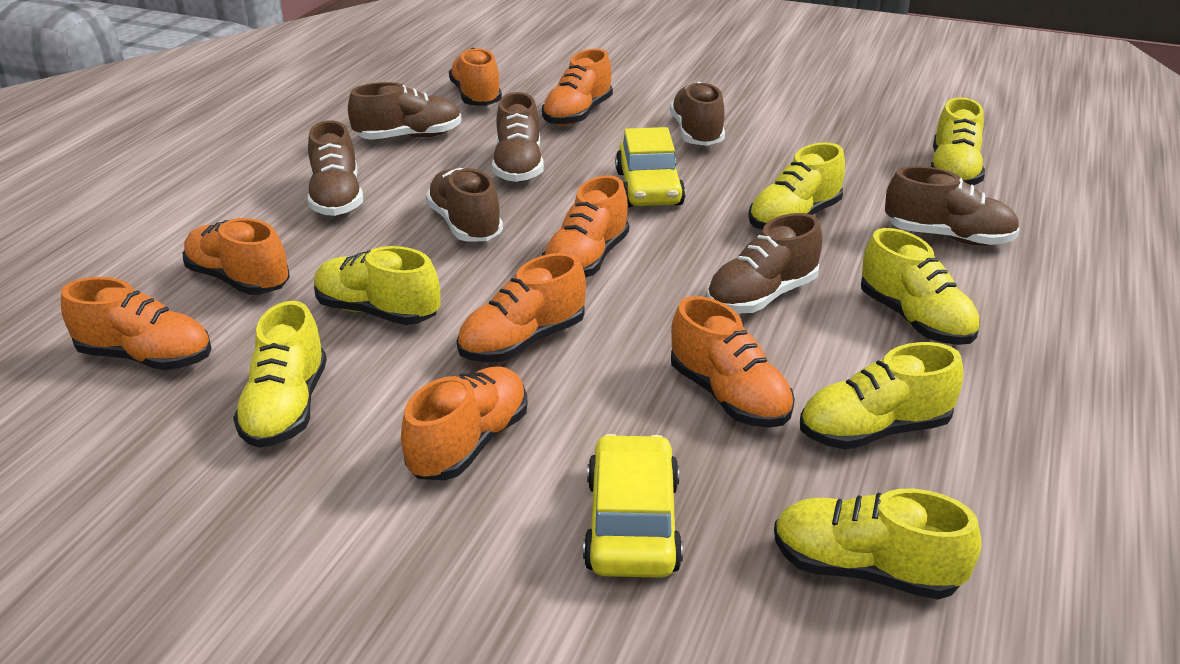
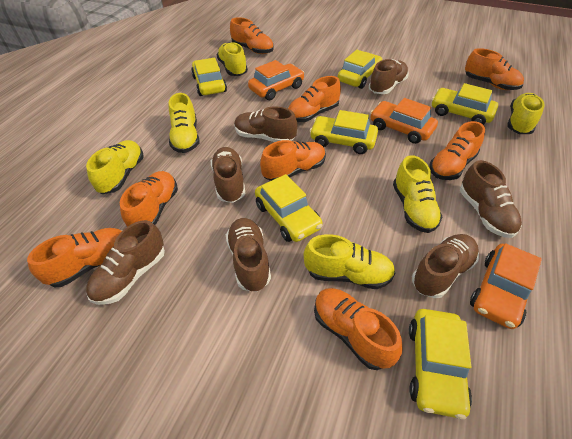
orange car: 0 -> 3
yellow car: 2 -> 6
yellow shoe: 7 -> 6

